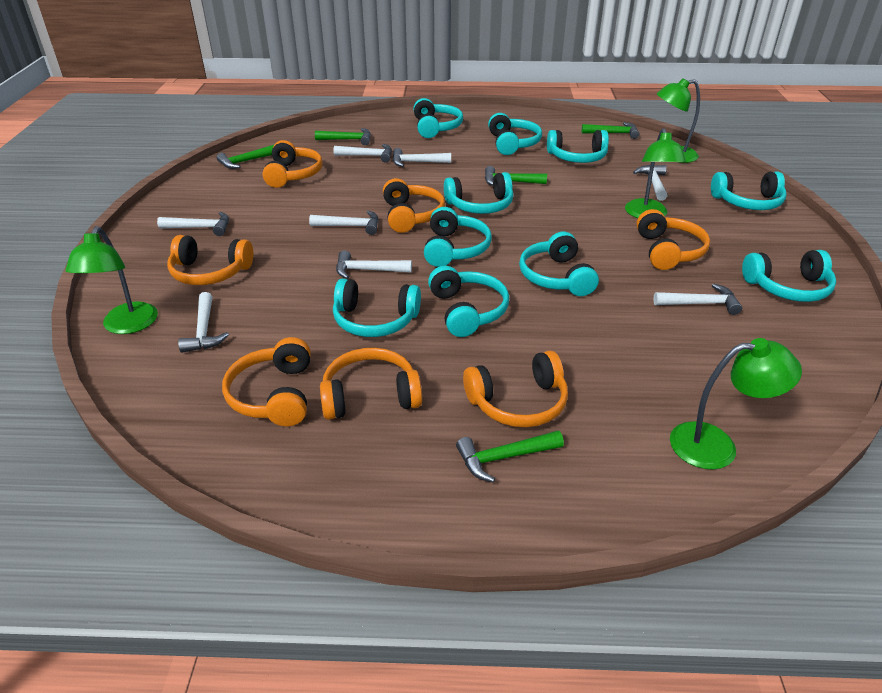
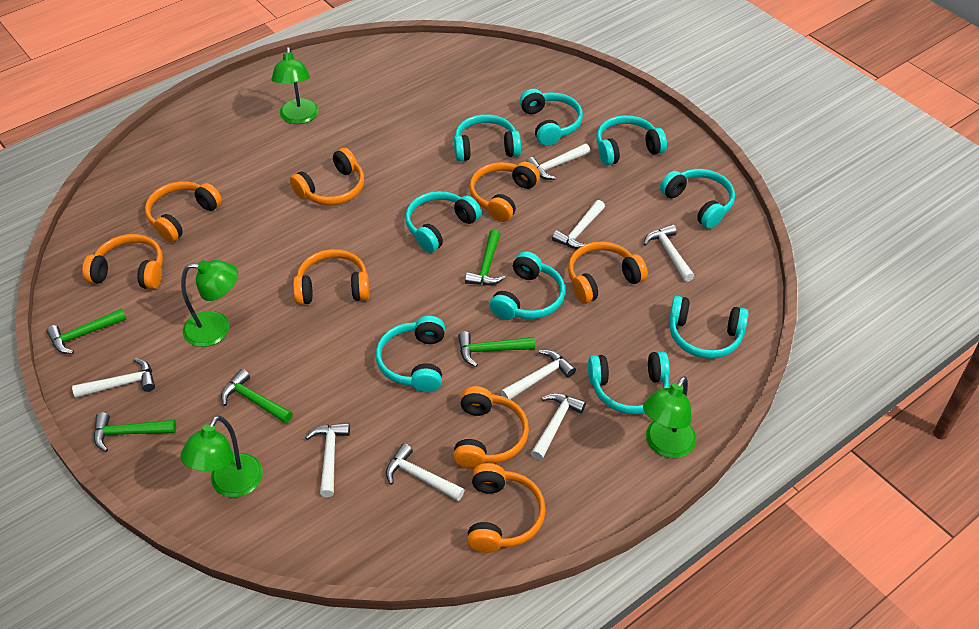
orange headphones: 7 -> 8
turquoise headphones: 10 -> 9

